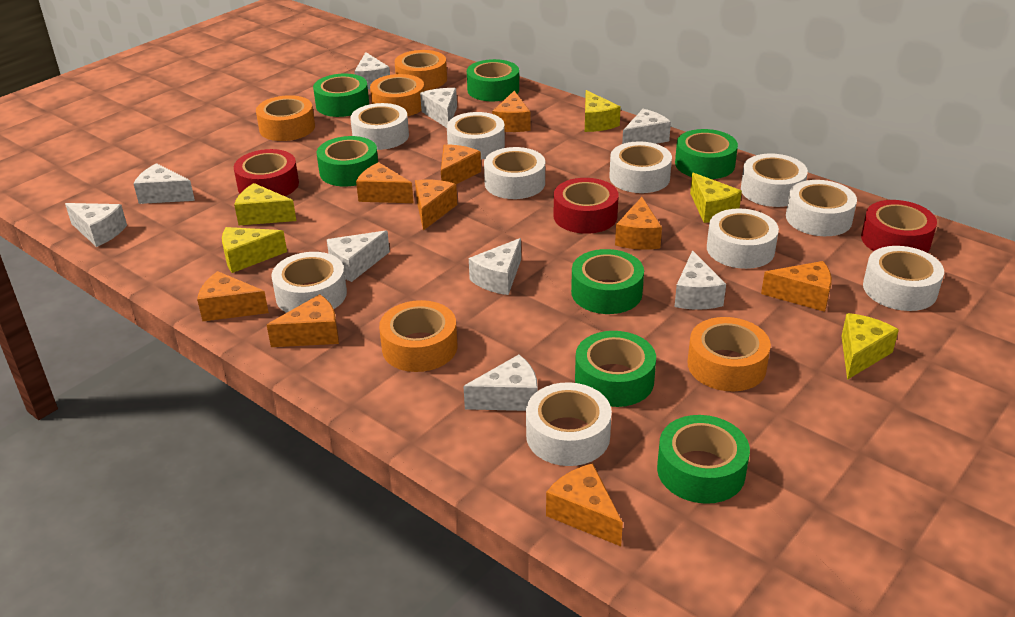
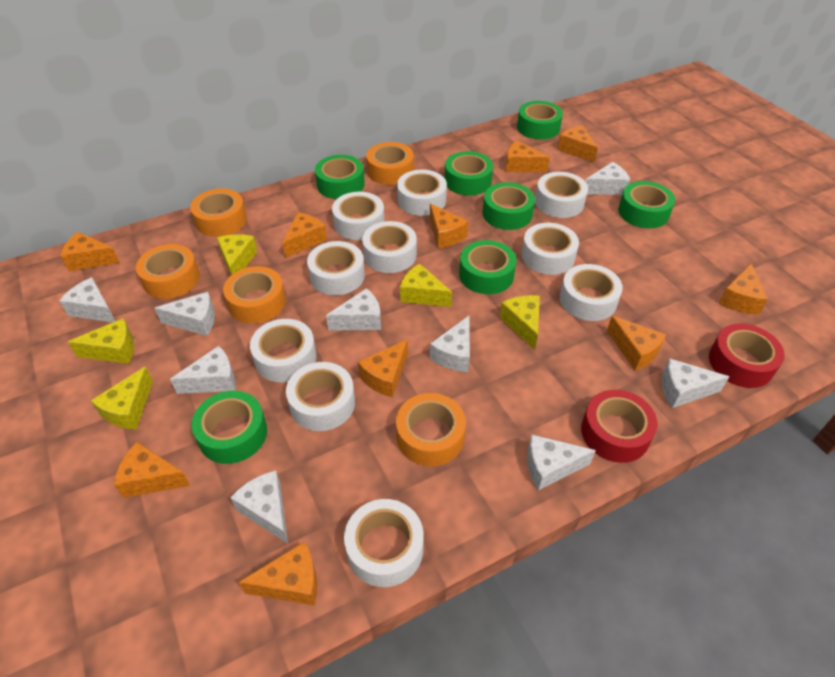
orange cheese: 9 -> 10
red tape: 3 -> 2

